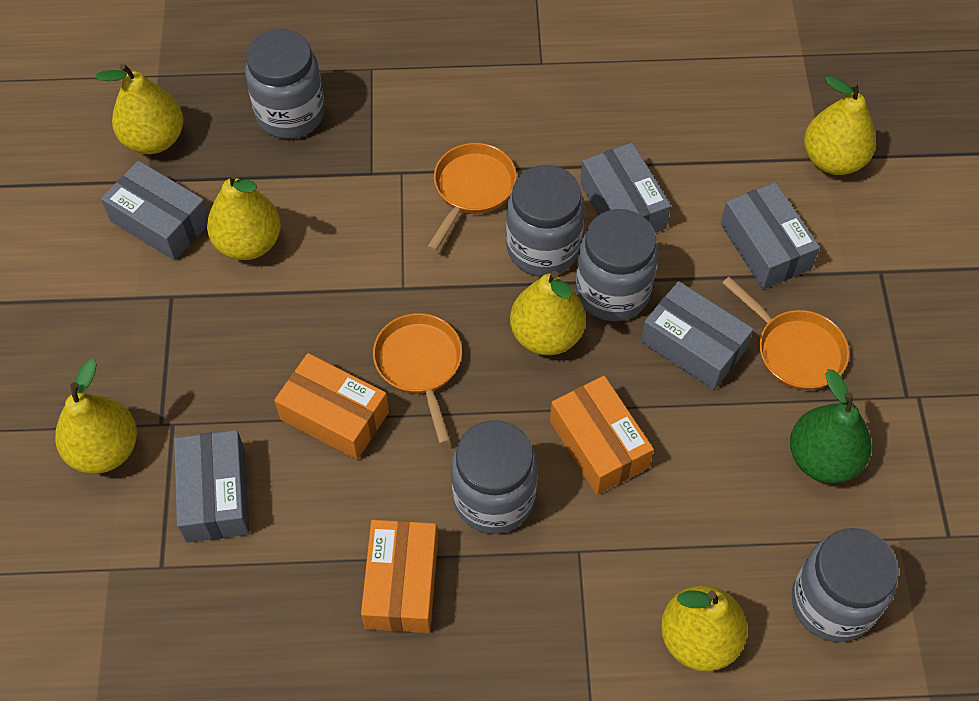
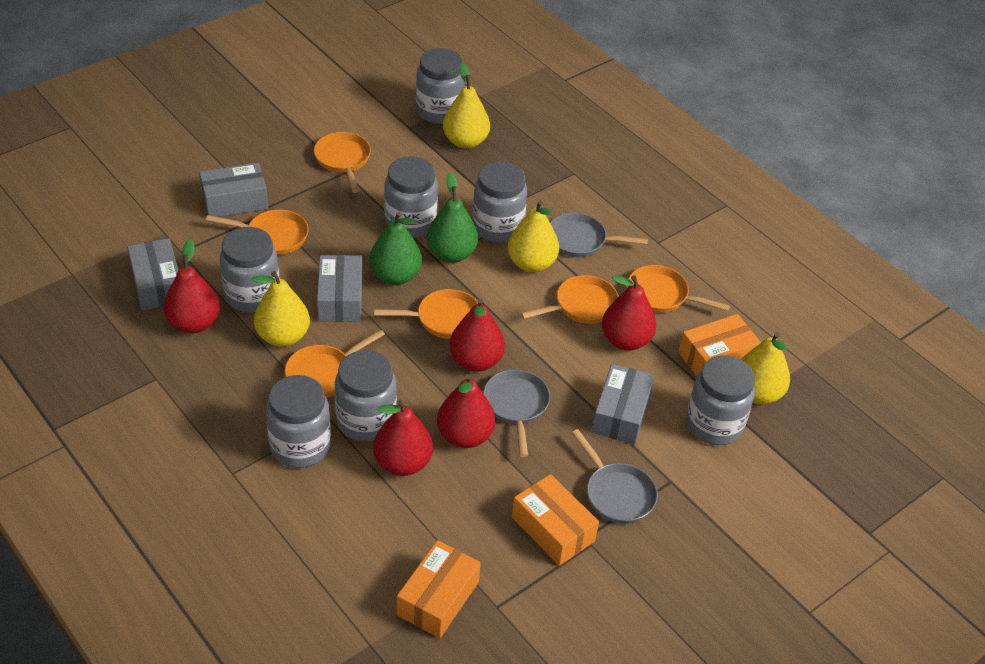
green pear: 1 -> 2
grey box: 5 -> 4
grey jar: 5 -> 7
grey pan: 0 -> 3
orange pan: 3 -> 6
red pear: 0 -> 5
yellow pear: 6 -> 4

